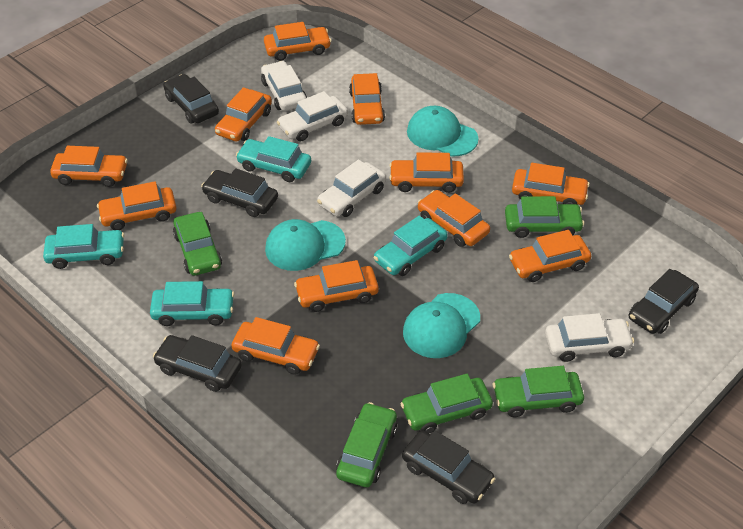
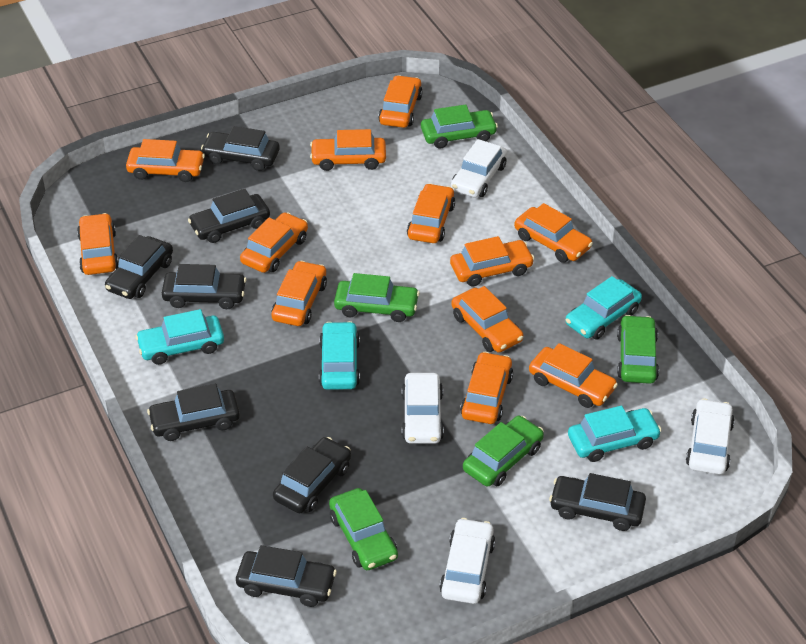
black car: 5 -> 8
orange car: 11 -> 12
turquoise cap: 3 -> 0

